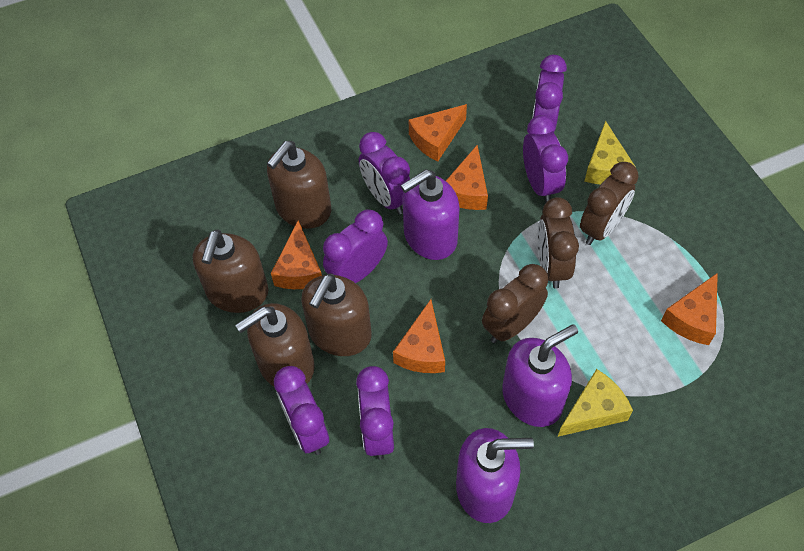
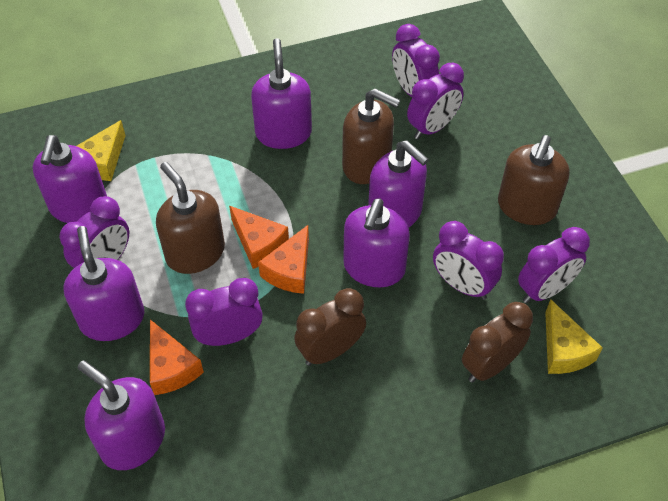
brown clock: 3 -> 2
brown soap dispenser: 4 -> 3
orange cheese: 5 -> 3
purple soap dispenser: 3 -> 6

